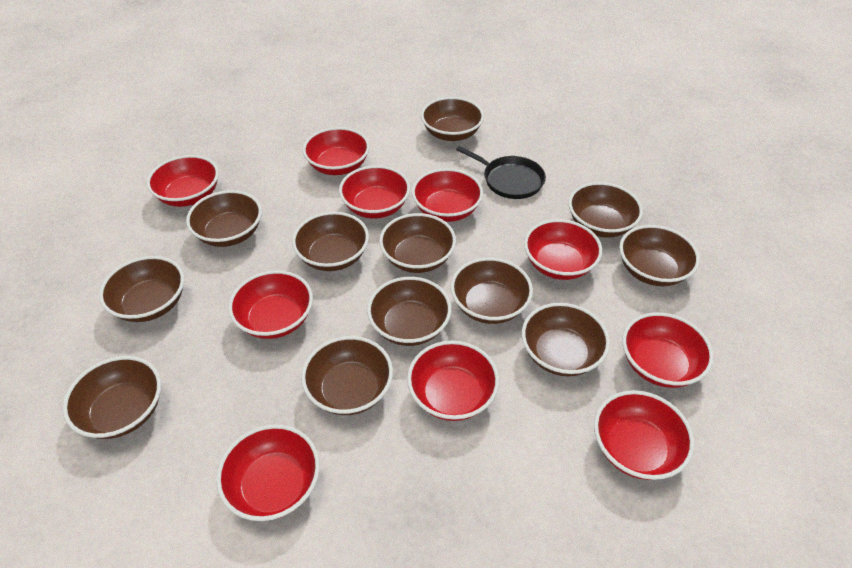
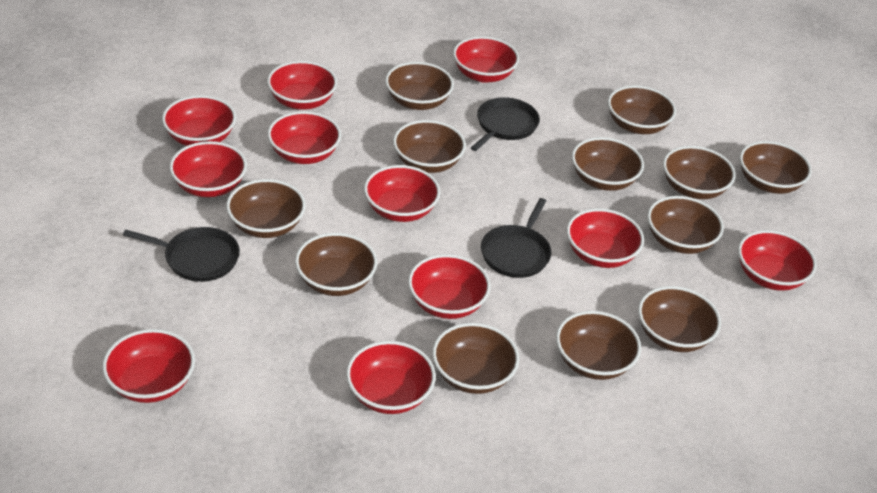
black pan: 1 -> 3
red bowl: 10 -> 11

